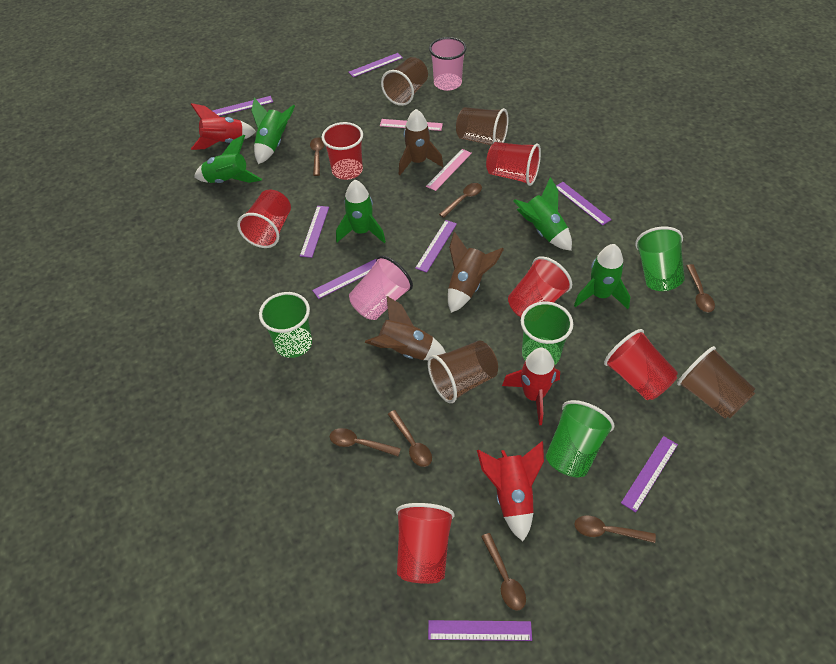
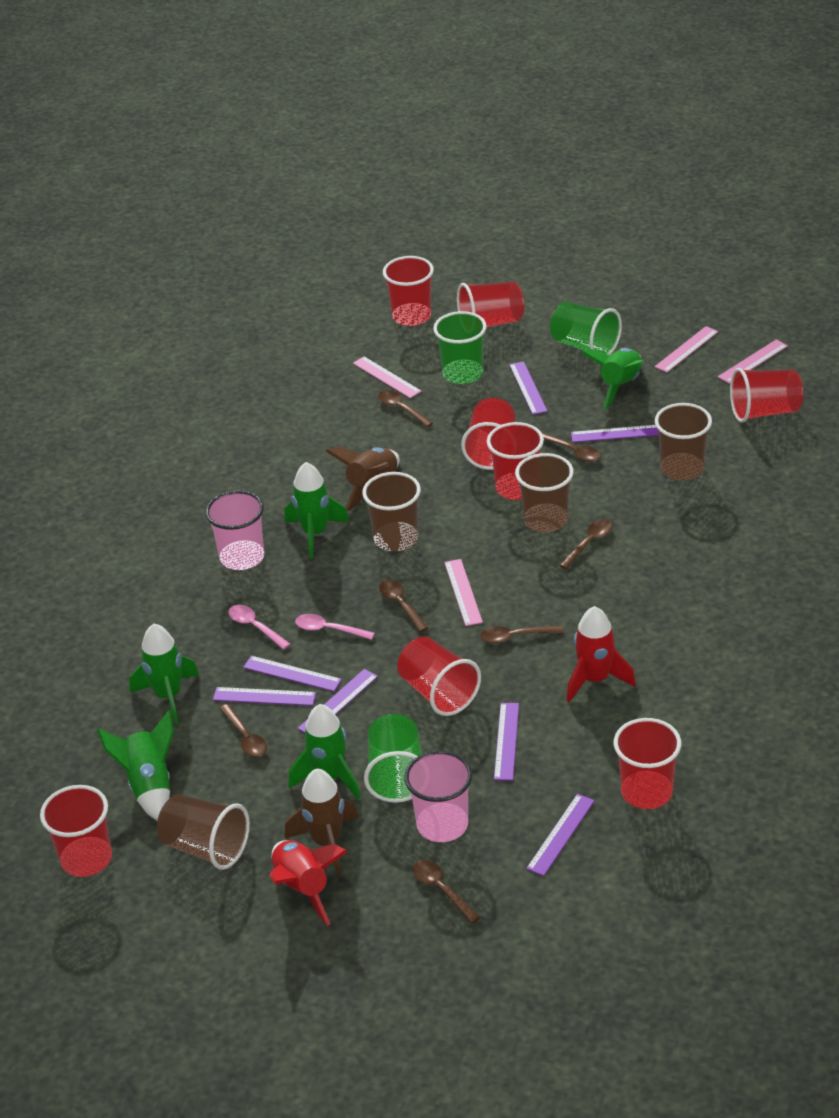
brown rocket: 3 -> 2
green cup: 4 -> 3
pink ruler: 2 -> 4
pink spoon: 0 -> 2
purple ruler: 8 -> 7
red cup: 6 -> 8
red rocket: 3 -> 2

